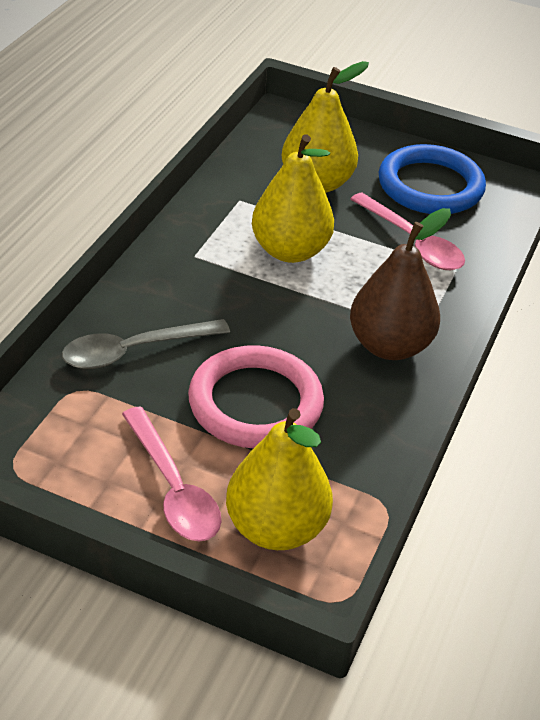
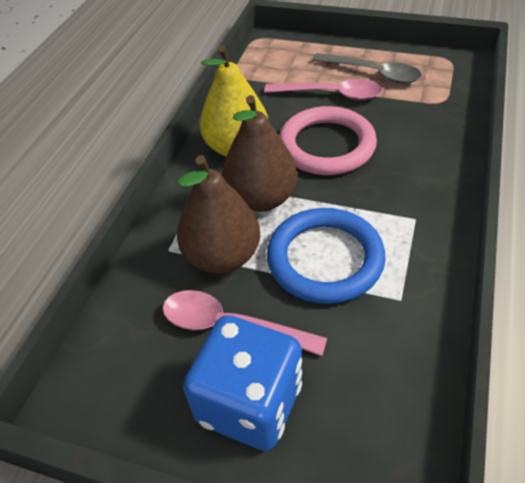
blue dice: 0 -> 1
brown pear: 1 -> 2
yellow pear: 3 -> 1

